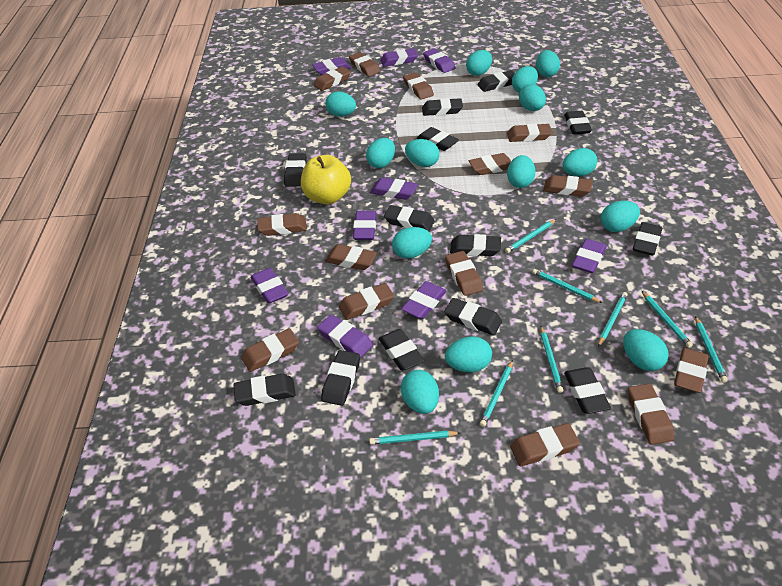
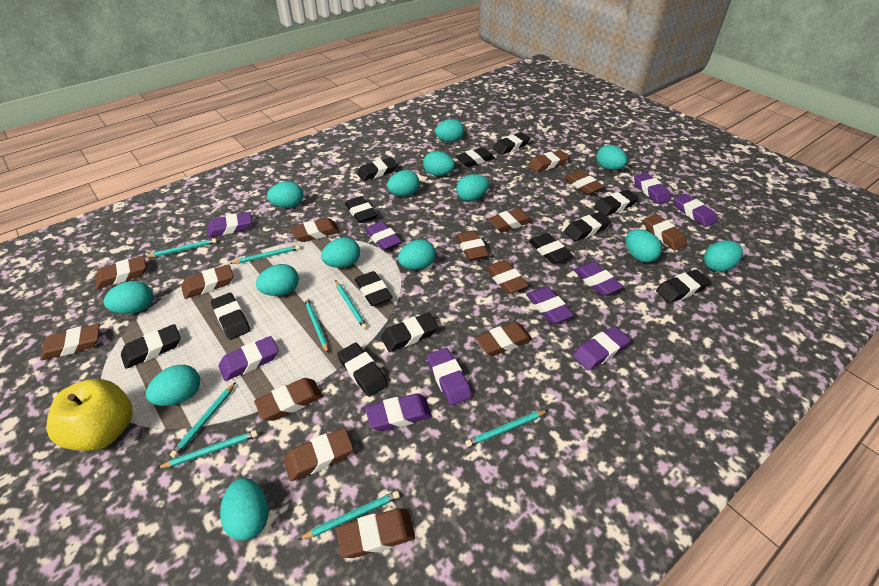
purple eraser: 9 -> 10

